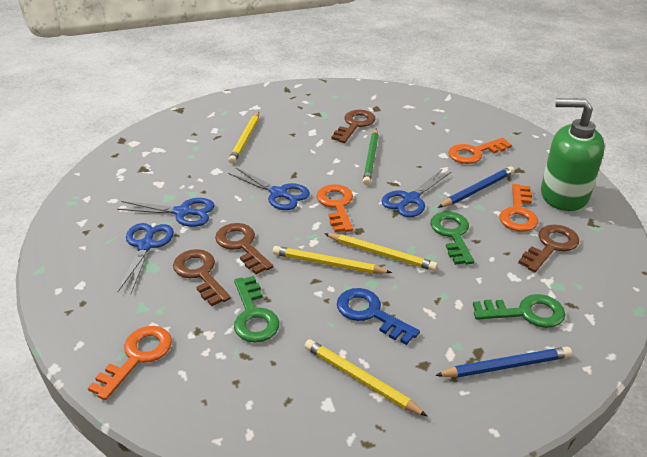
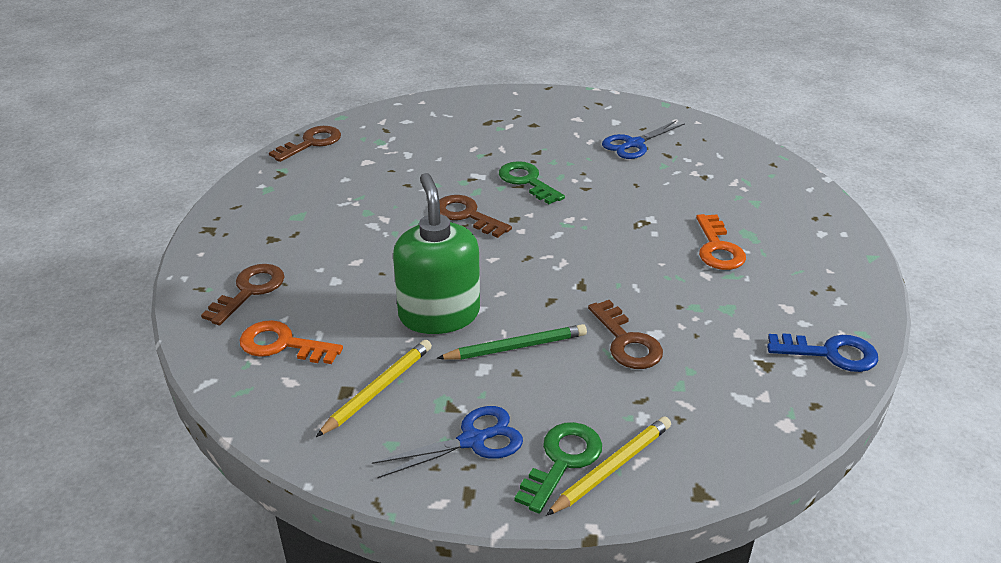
blue pencil: 2 -> 0
blue scissors: 4 -> 2
green key: 3 -> 2
orange key: 4 -> 2
yellow pencil: 4 -> 2

